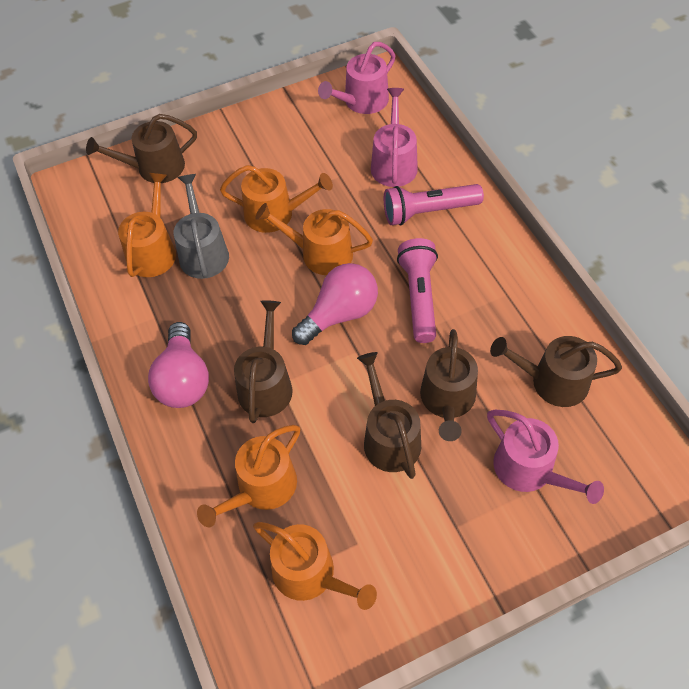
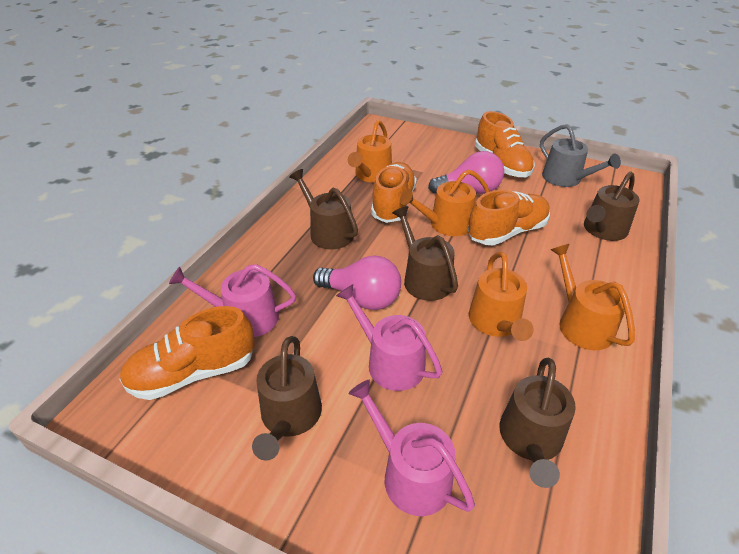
orange shoe: 0 -> 4
orange watering can: 5 -> 4
pink flashlight: 2 -> 0

